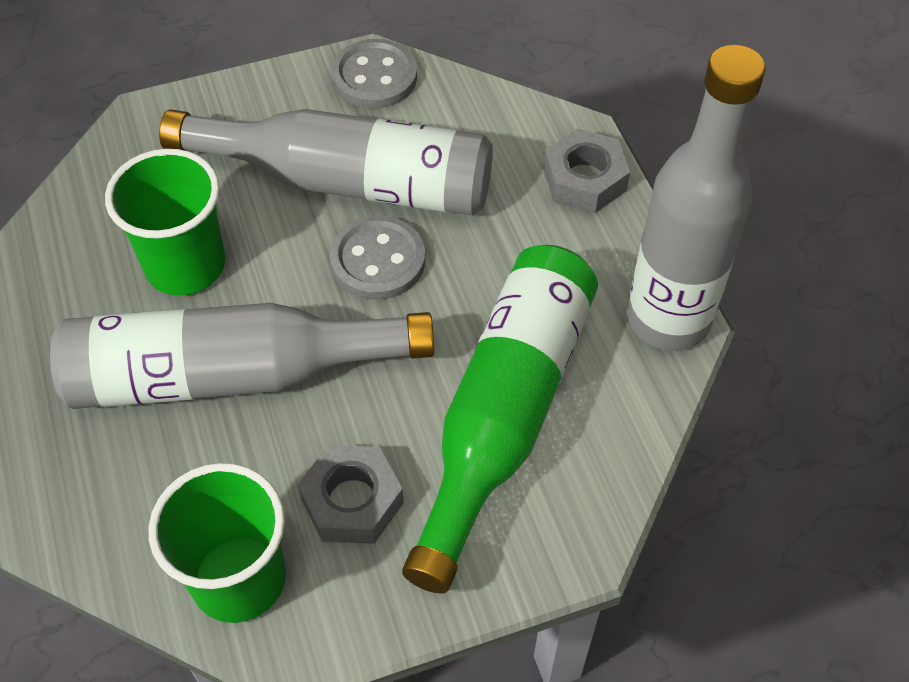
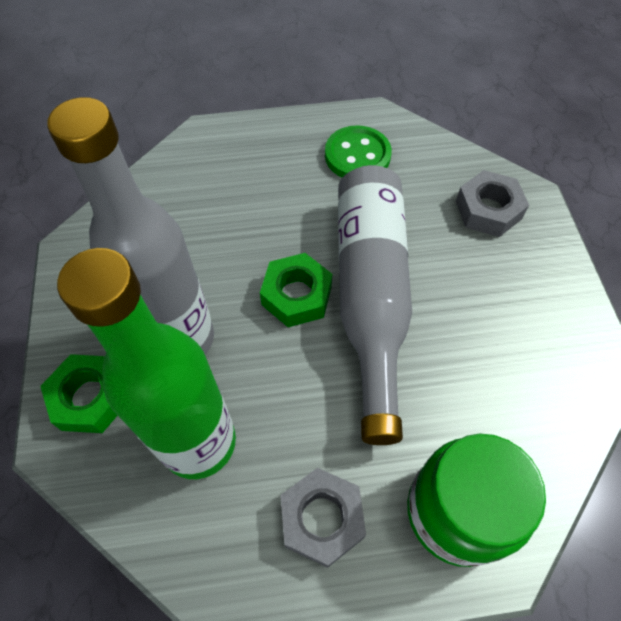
green button: 0 -> 1
green cup: 2 -> 0
green jar: 0 -> 1
green nut: 0 -> 2
grey bottle: 3 -> 2
grey button: 2 -> 0

